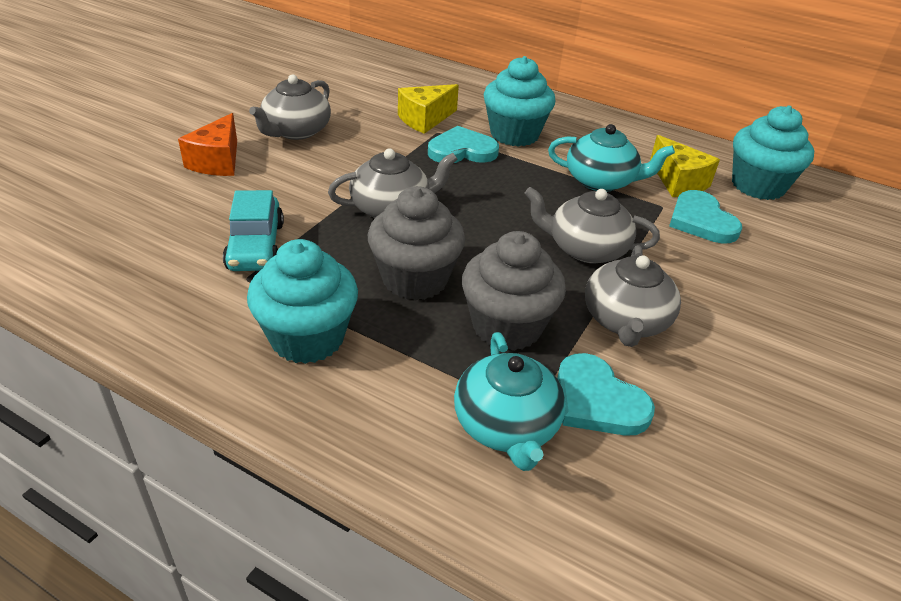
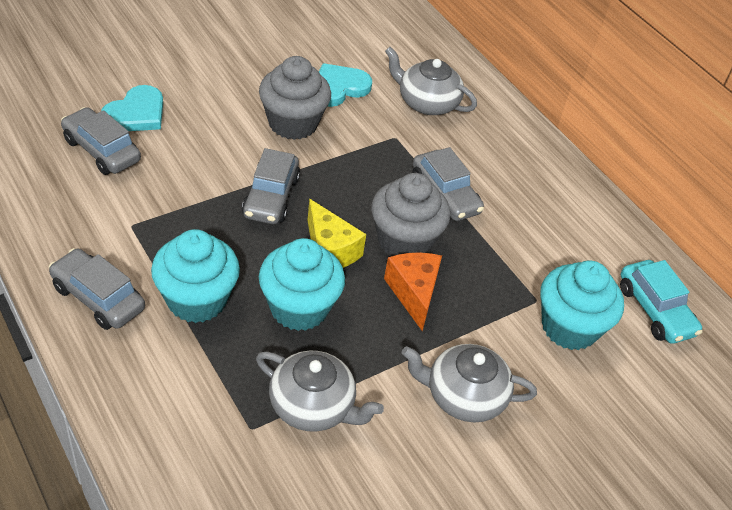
grey car: 0 -> 4
grey teapot: 4 -> 3
turquoise heart: 3 -> 2
turquoise teapot: 2 -> 0
yellow cheese: 2 -> 1

